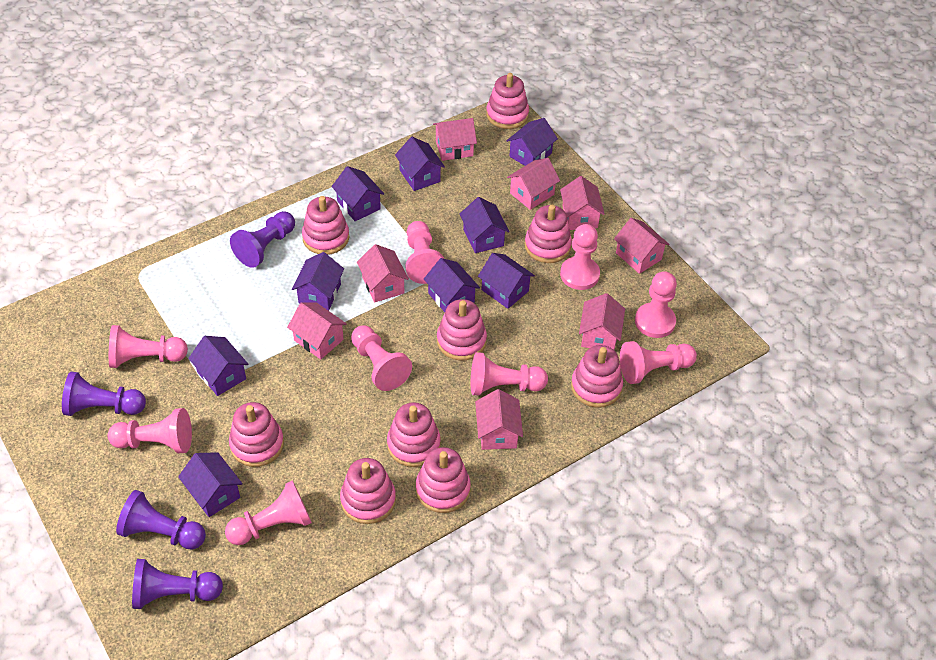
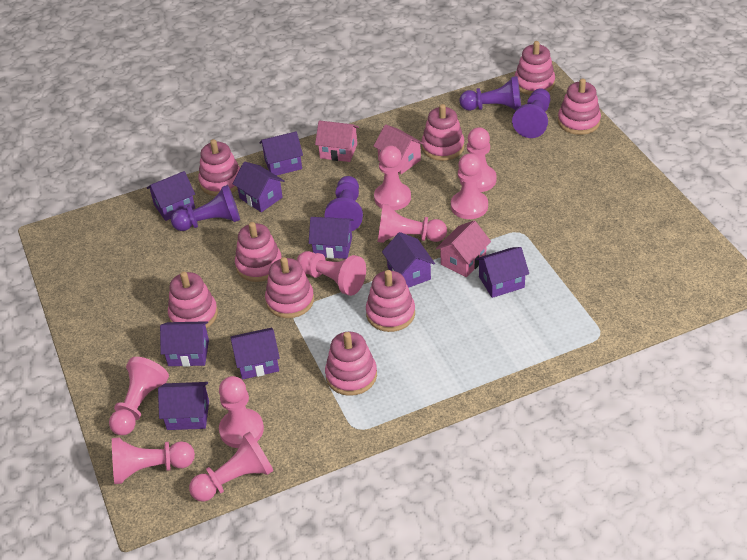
pink house: 8 -> 3

